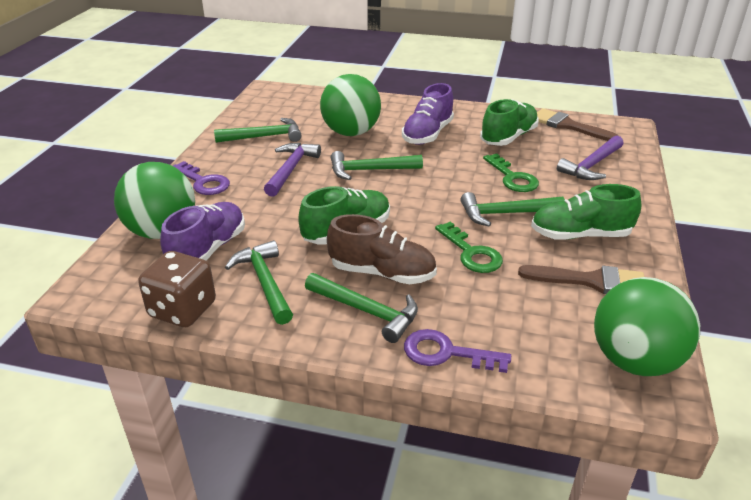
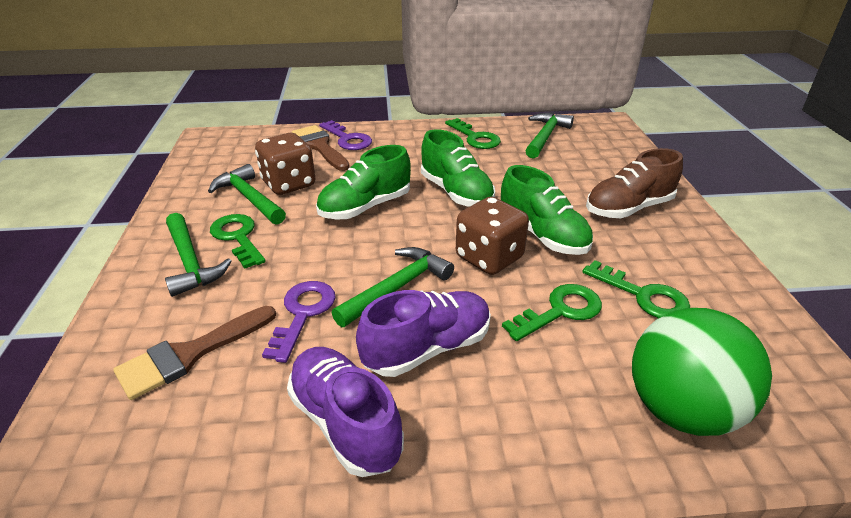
brown dice: 1 -> 2
green ball: 3 -> 1
green hammer: 5 -> 4
green key: 2 -> 4
purple hammer: 2 -> 0

